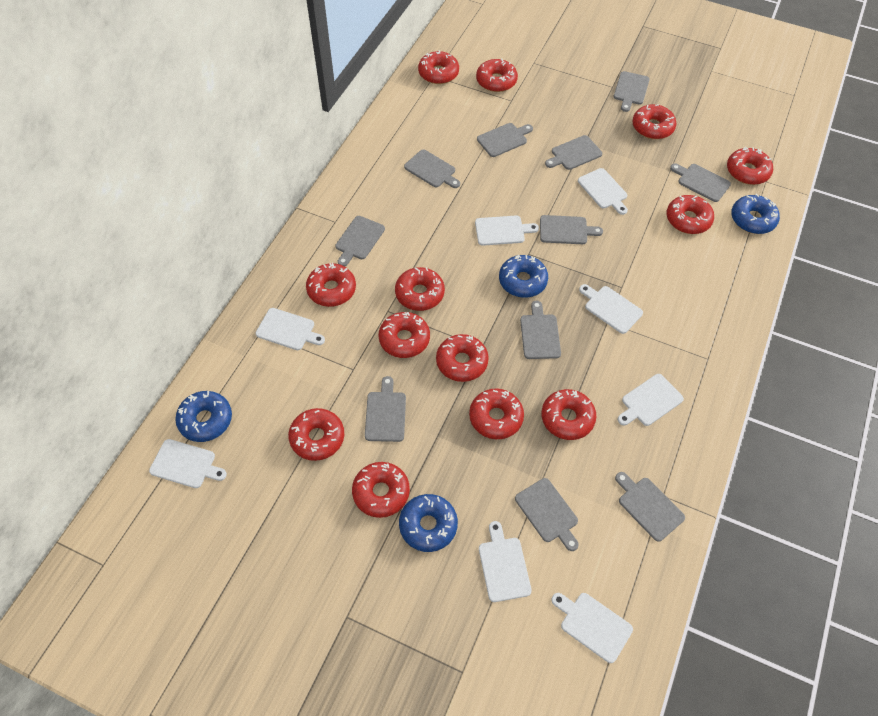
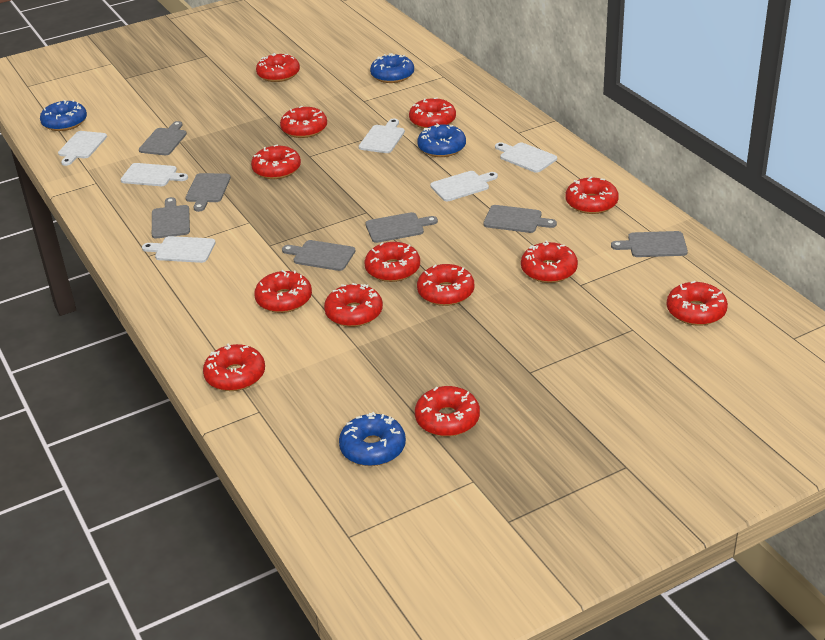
grey cutting board: 11 -> 7
white cutting board: 8 -> 6

